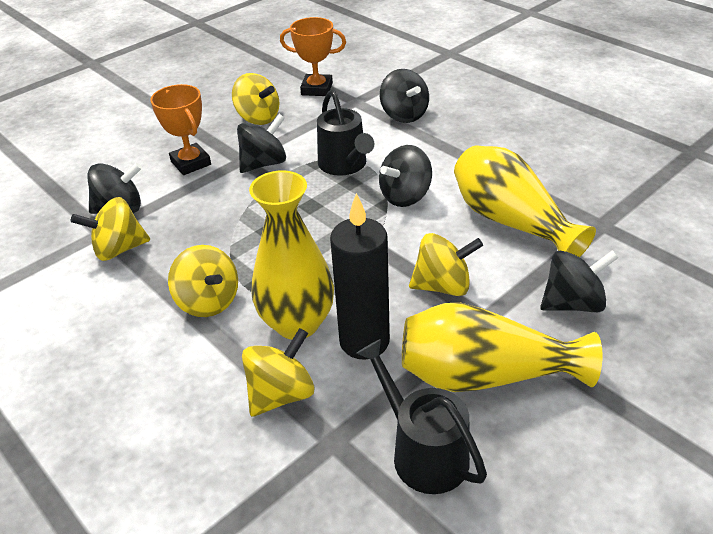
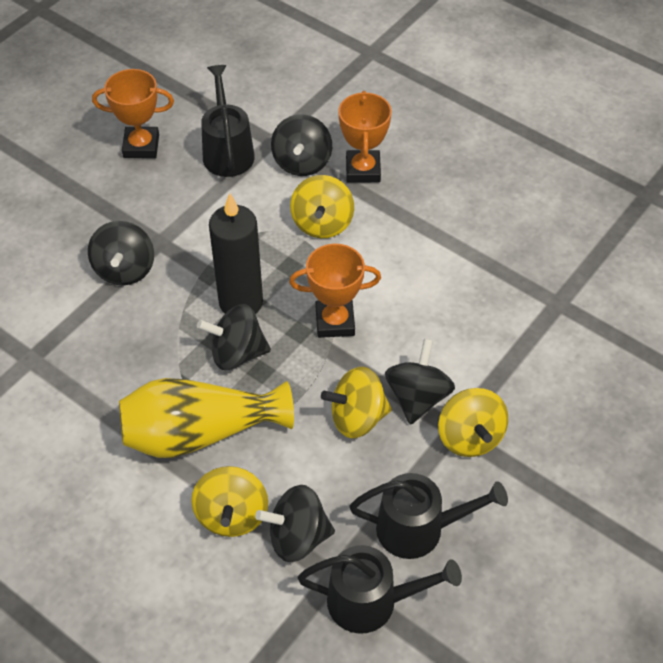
black watering can: 2 -> 3
orange trophy: 2 -> 3
yellow spinning top: 5 -> 4
yellow vase: 3 -> 1

